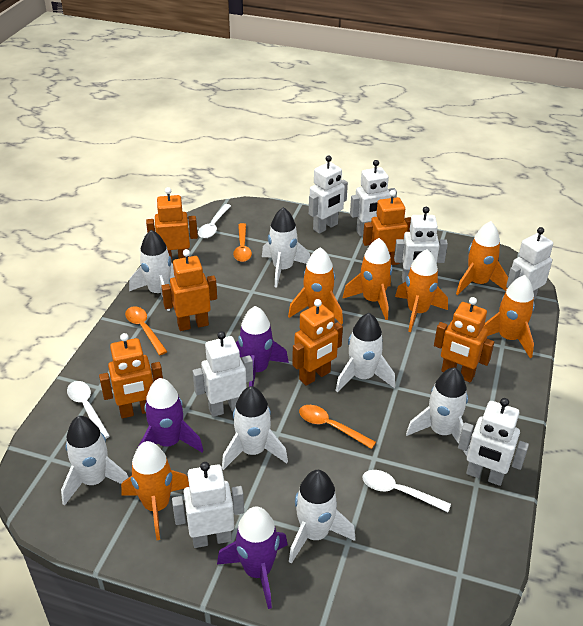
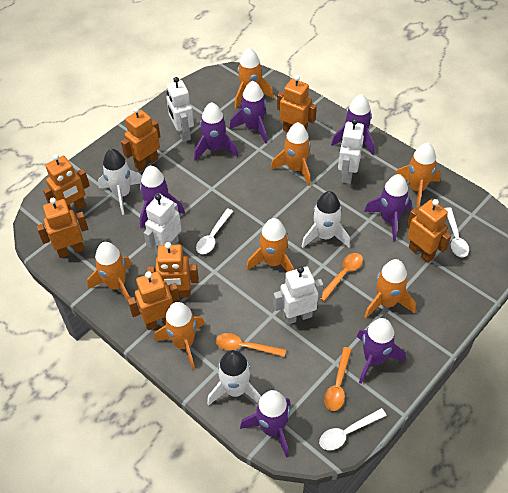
orange robot: 6 -> 7
orange rocket: 6 -> 7
purple rocket: 3 -> 7
white robot: 7 -> 4
white rocket: 7 -> 3

